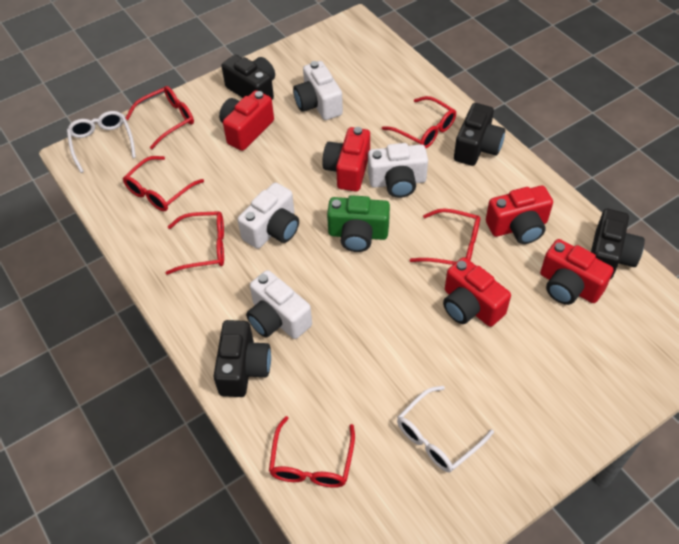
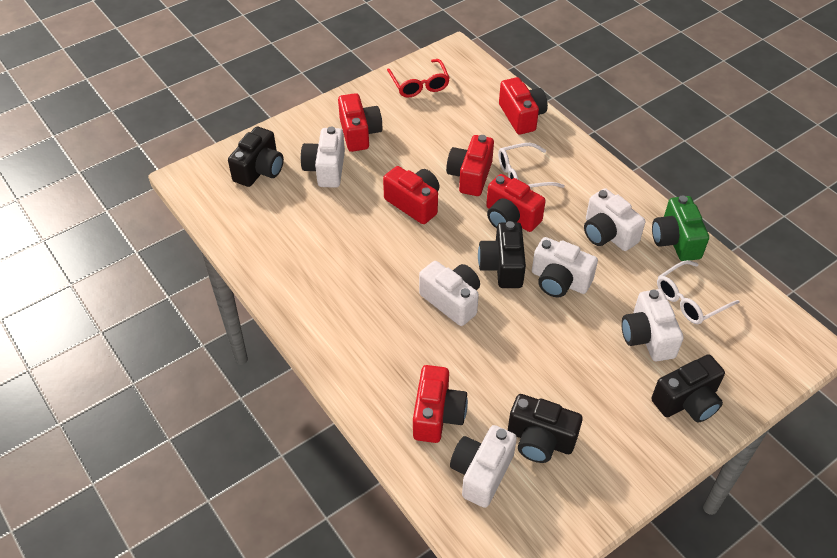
red camera: 5 -> 6
red glasses: 6 -> 1
white camera: 4 -> 6

